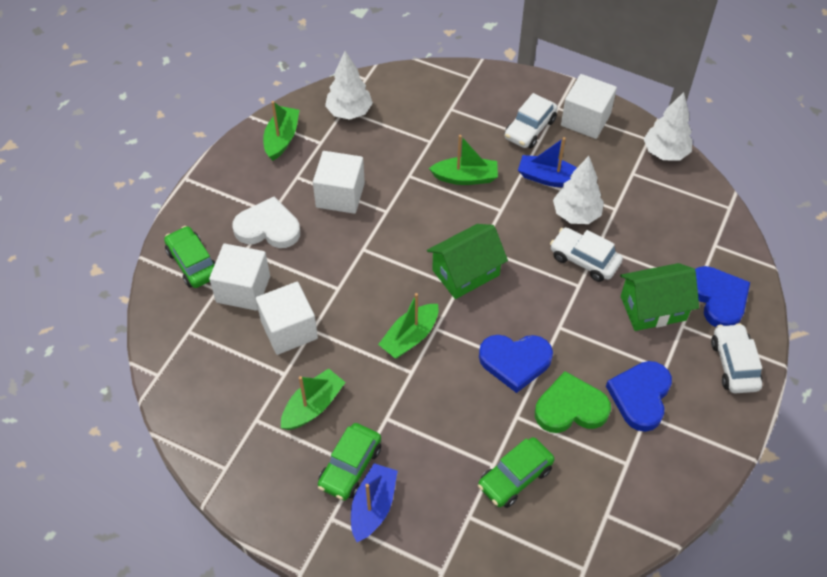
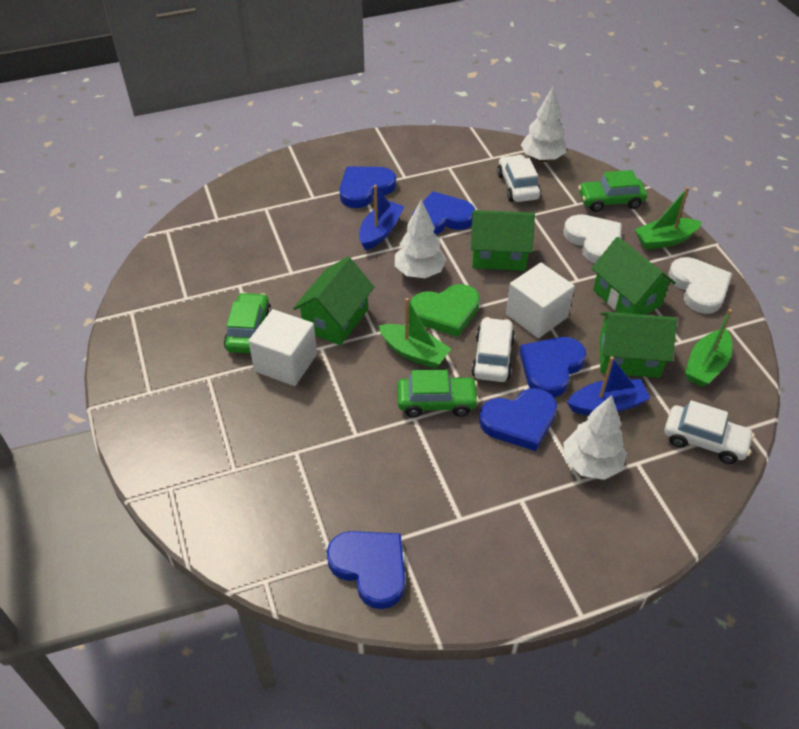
blue heart: 3 -> 5
green boat: 4 -> 3
green house: 2 -> 4
white cube: 4 -> 2
white heart: 1 -> 2

